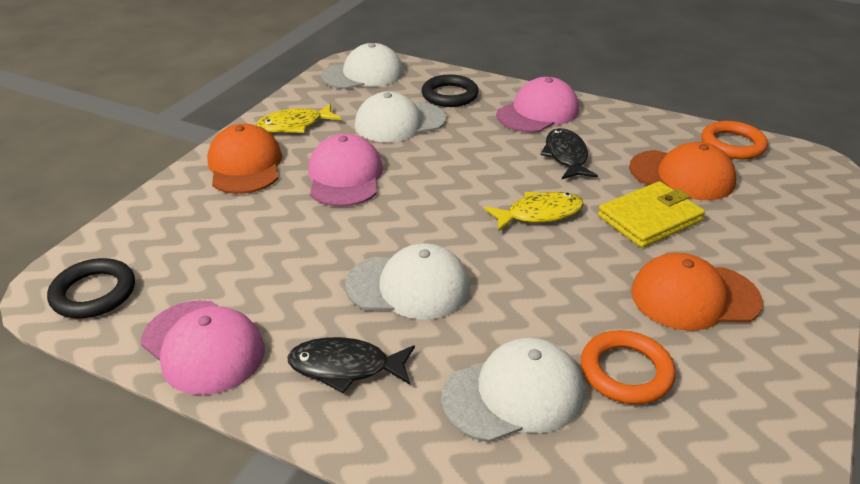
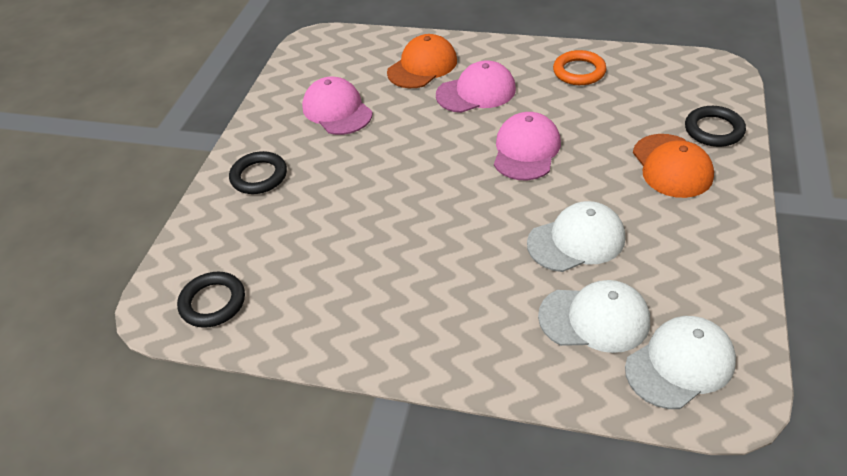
black fish: 2 -> 0
black ring: 2 -> 3
orange cap: 3 -> 2
orange ring: 2 -> 1
white cap: 4 -> 3
yellow fish: 2 -> 0
yellow wallet: 1 -> 0

